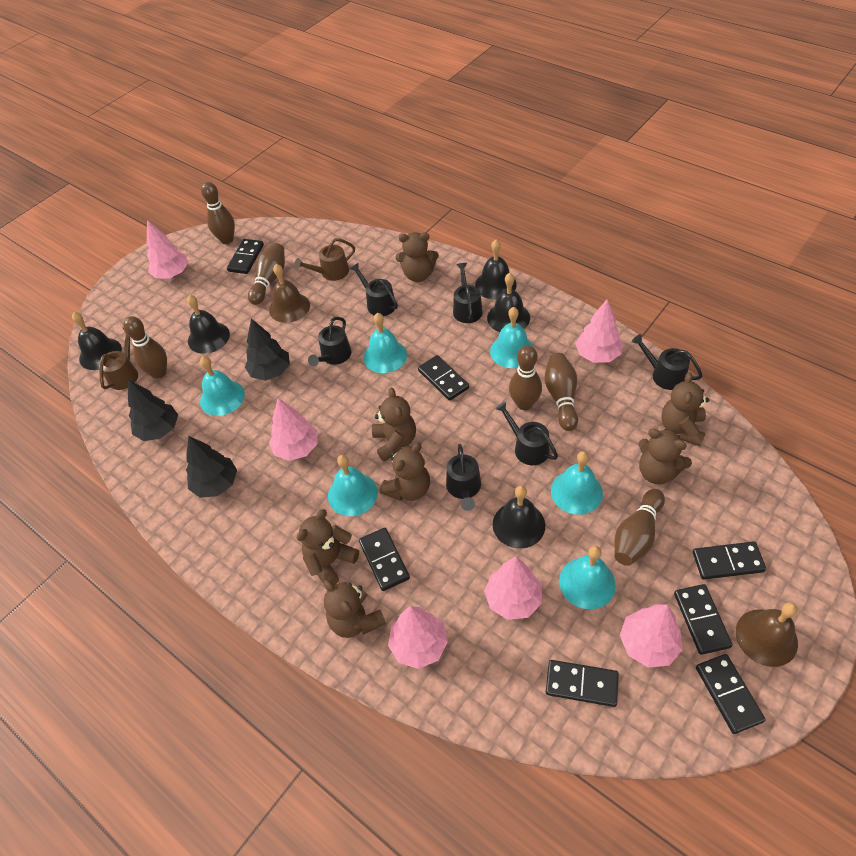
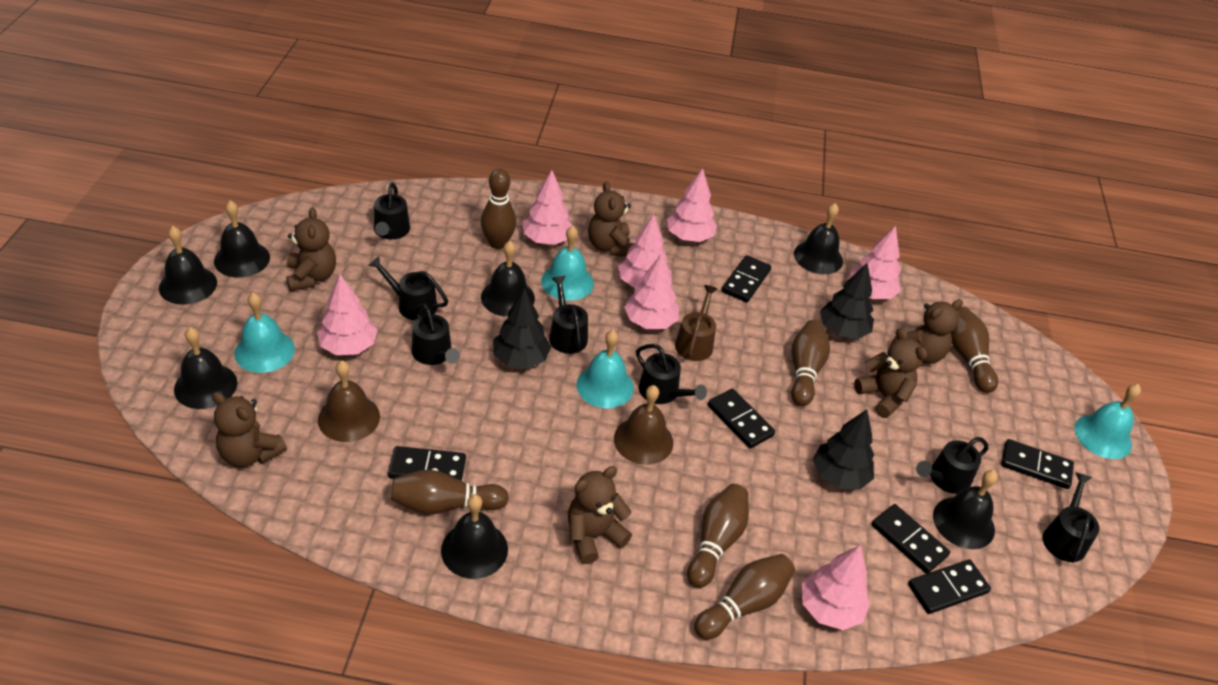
black bell: 5 -> 7
black domino: 7 -> 6
black watering can: 6 -> 7
brown teddy bear: 7 -> 6
brown watering can: 2 -> 1
pink tree: 6 -> 7
turquoise bell: 6 -> 4

